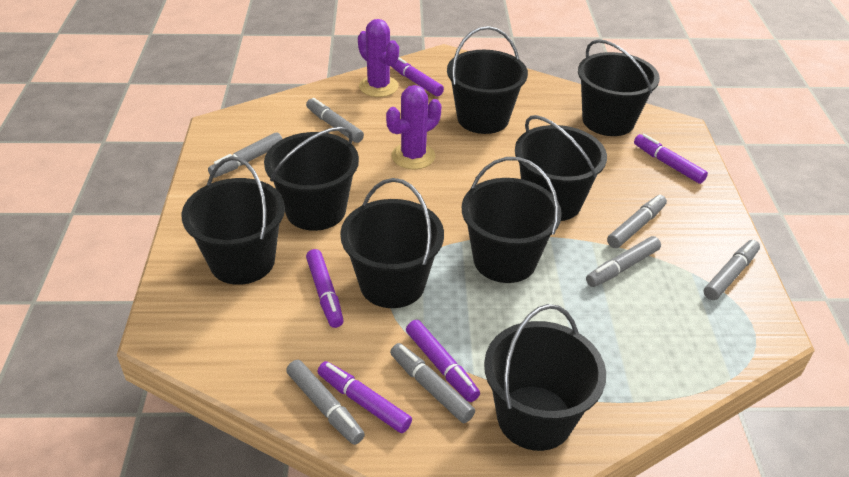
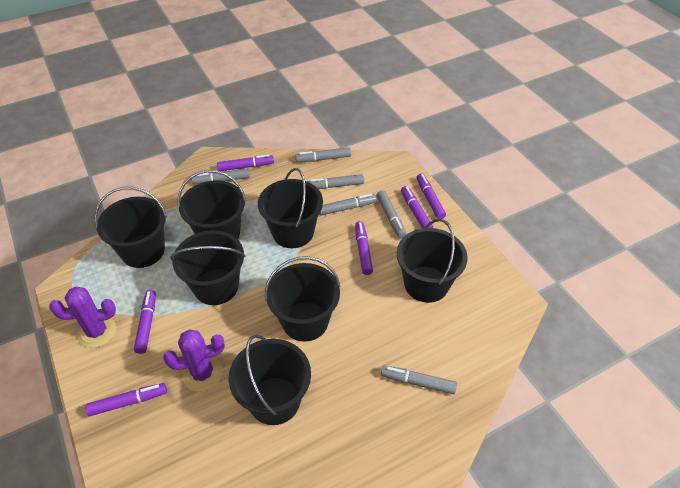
black bucket: 8 -> 7
grey marker: 7 -> 6
purple marker: 5 -> 6

